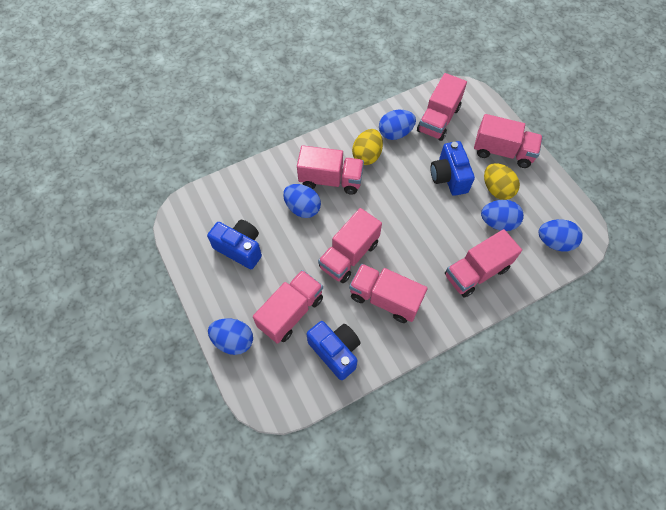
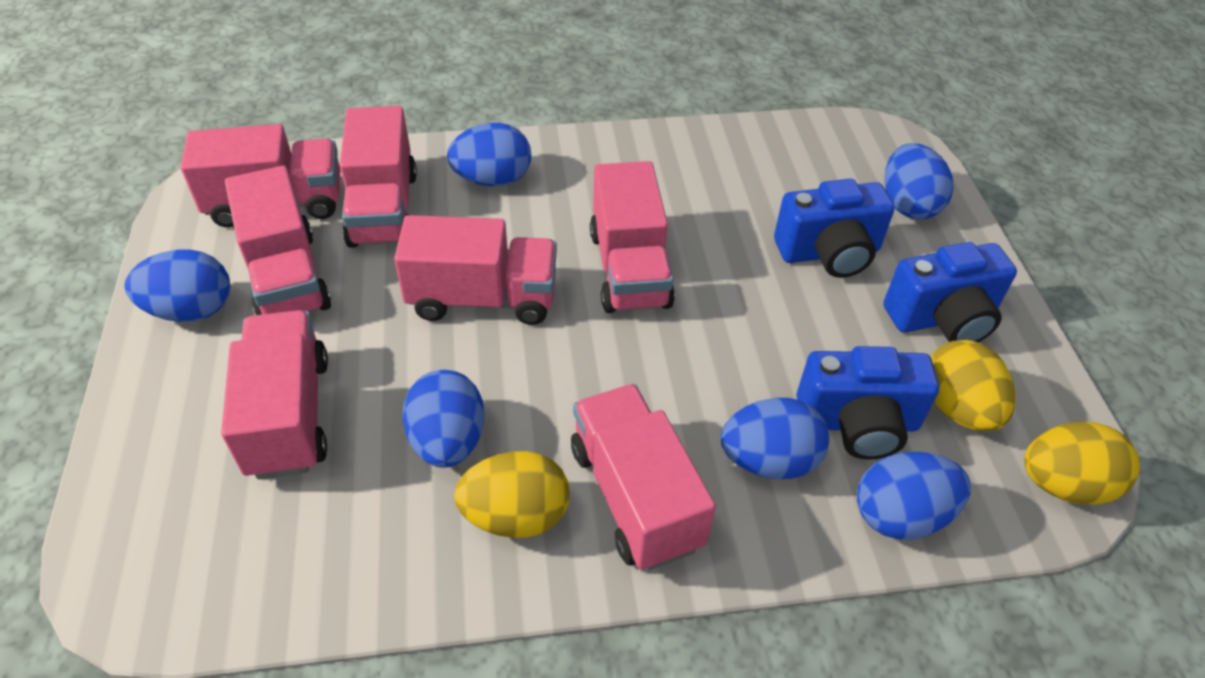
blue egg: 5 -> 6
yellow egg: 2 -> 3

